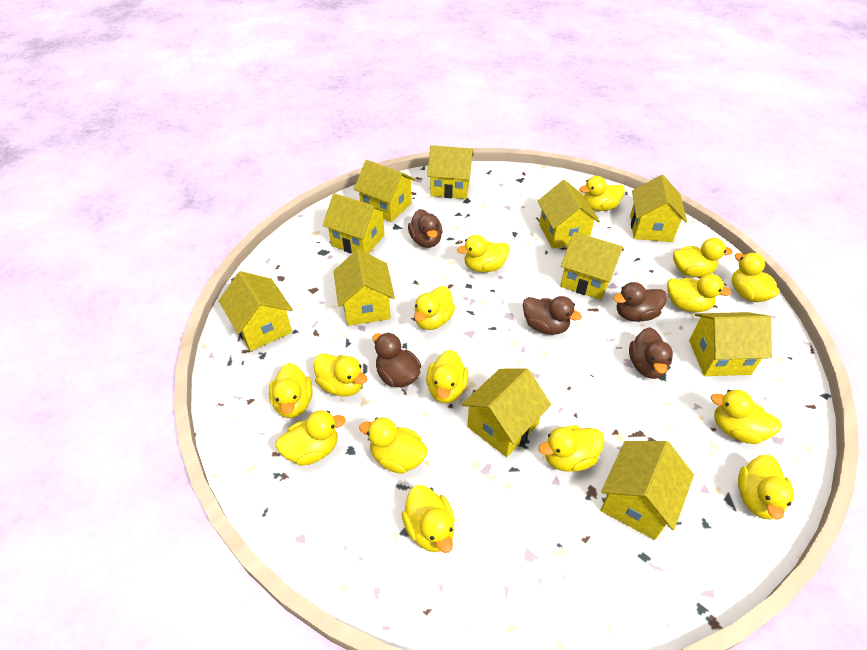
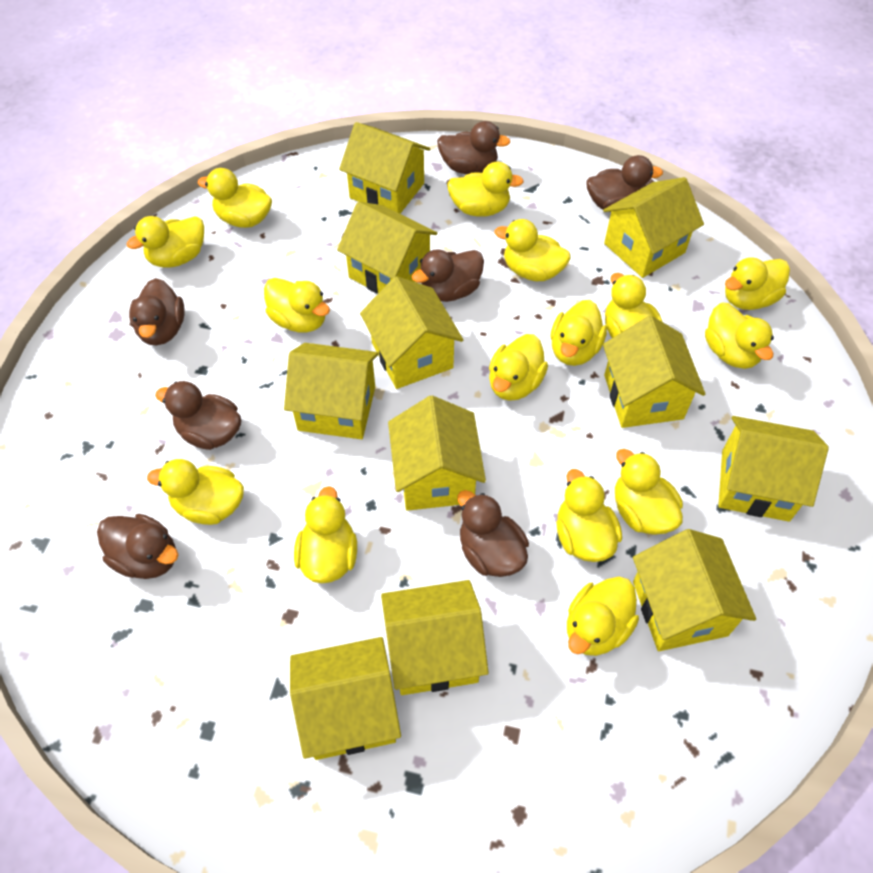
brown duck: 5 -> 7

